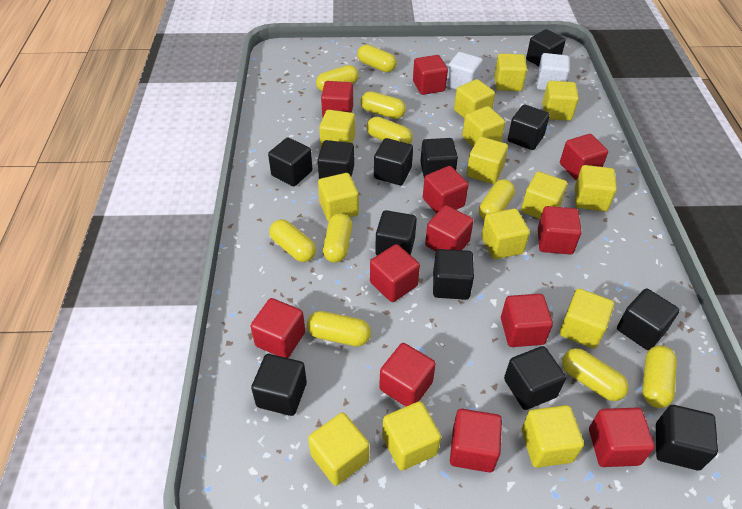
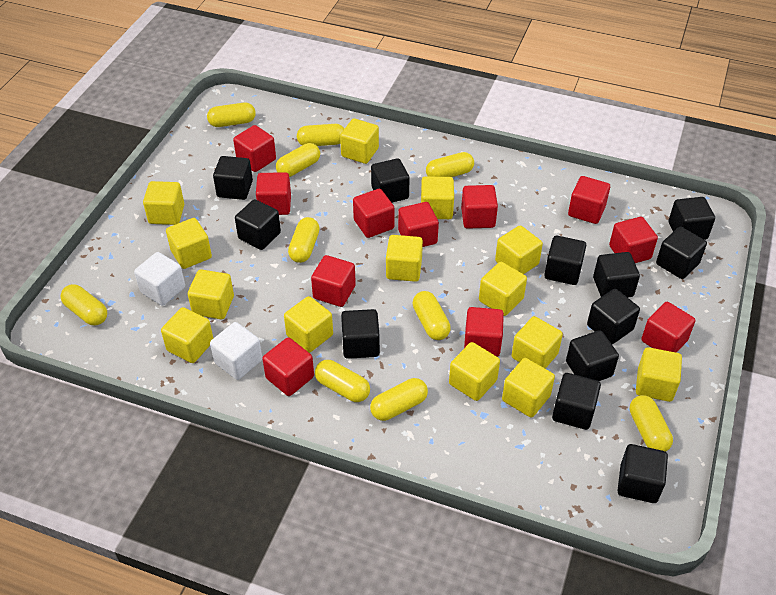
red cube: 12 -> 11

